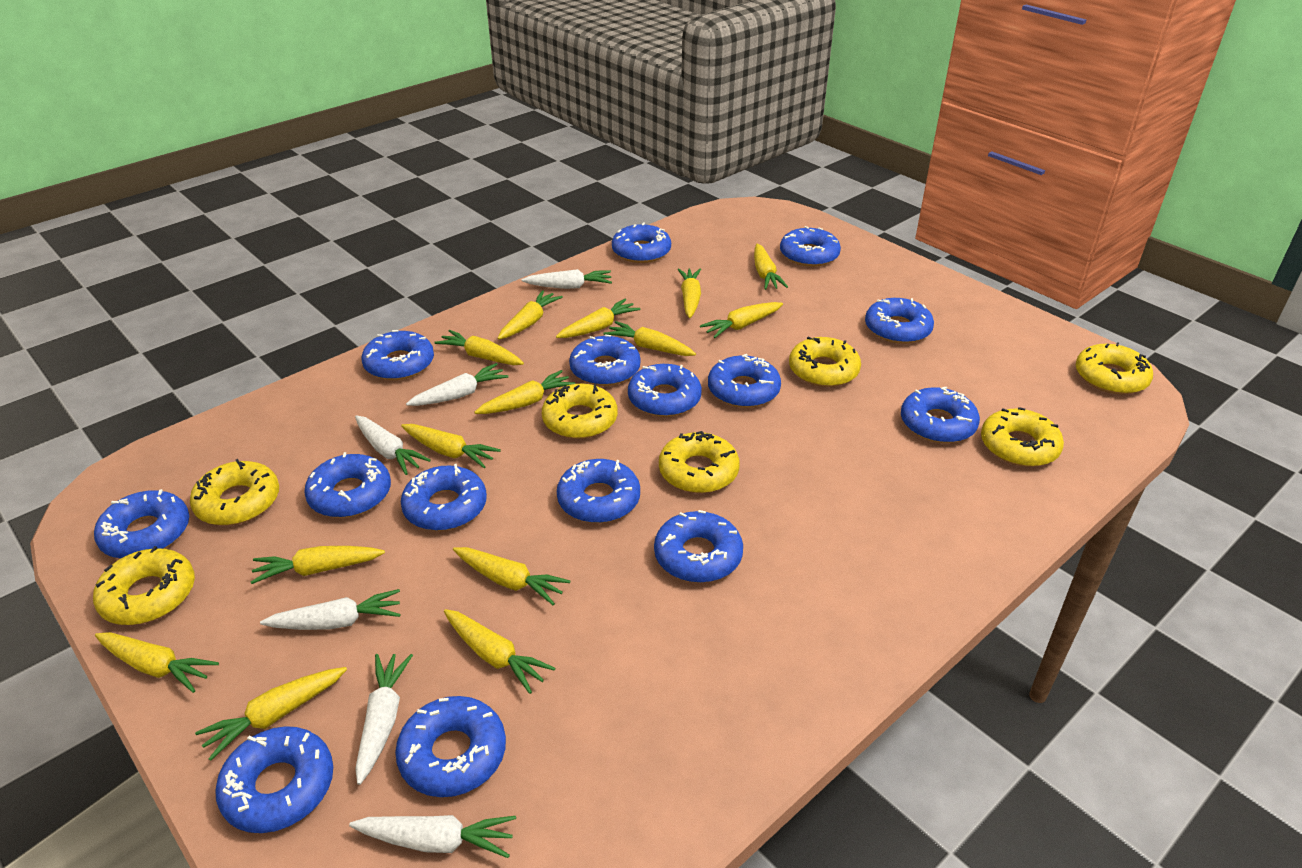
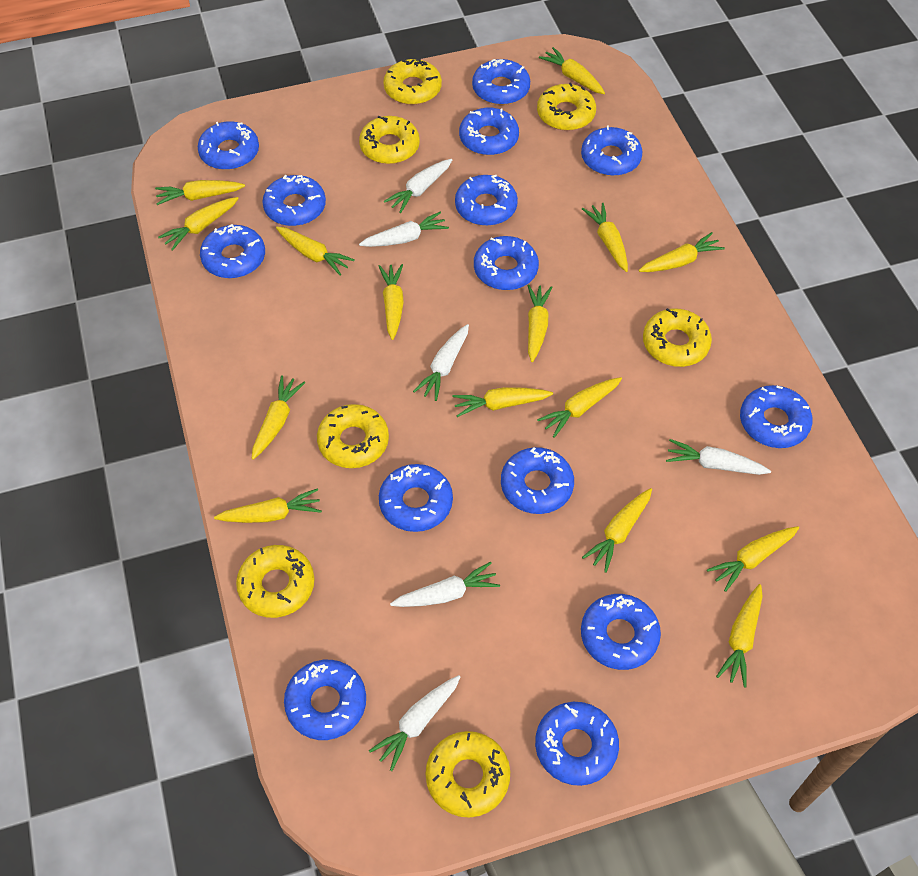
blue donut: 15 -> 14
yellow carrot: 14 -> 15

